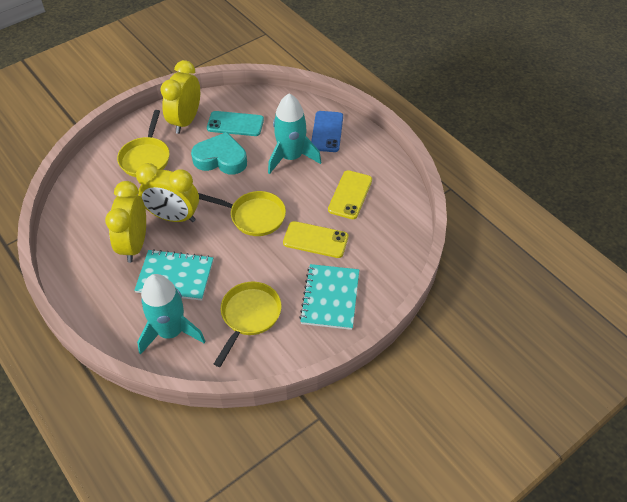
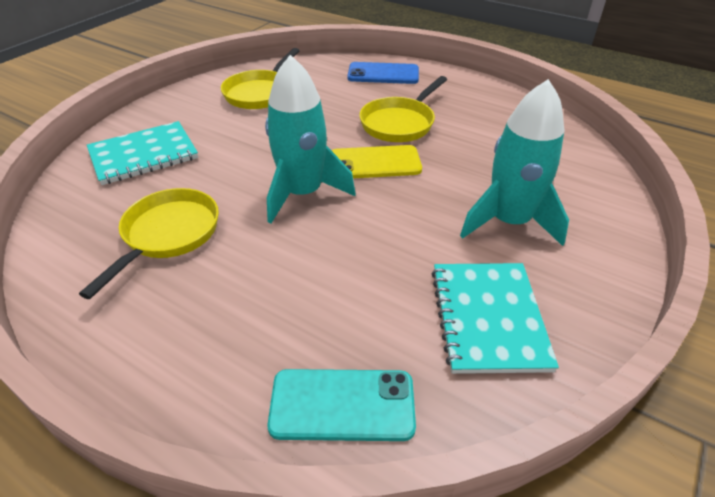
turquoise heart: 1 -> 0
yellow clock: 3 -> 0
yellow phone: 2 -> 1

